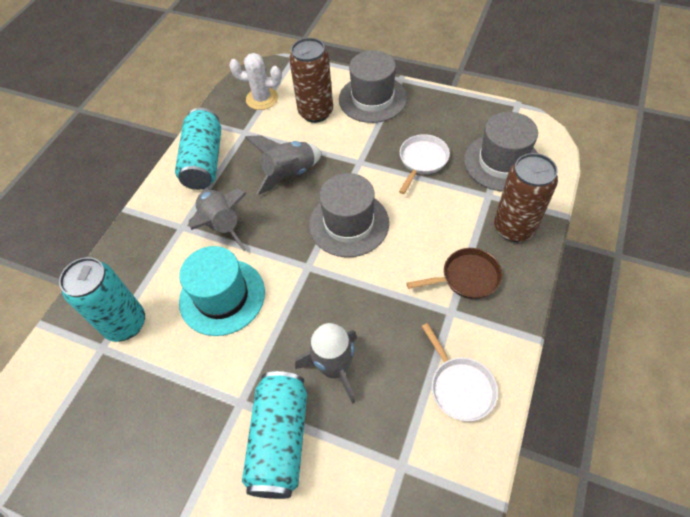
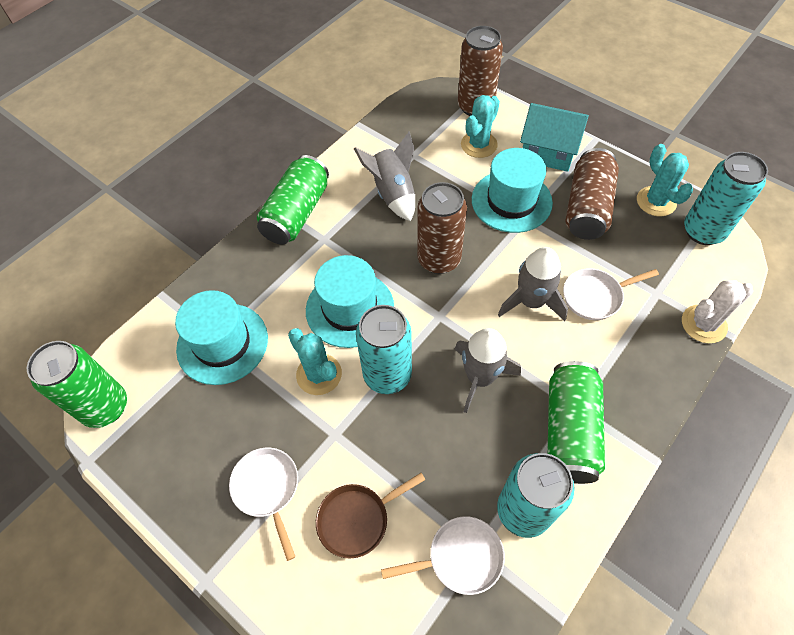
brown can: 2 -> 3
green can: 0 -> 3
grey hat: 3 -> 0
turquoise cactus: 0 -> 3
turquoise hat: 1 -> 3
turquoise house: 0 -> 1
white pan: 2 -> 3

